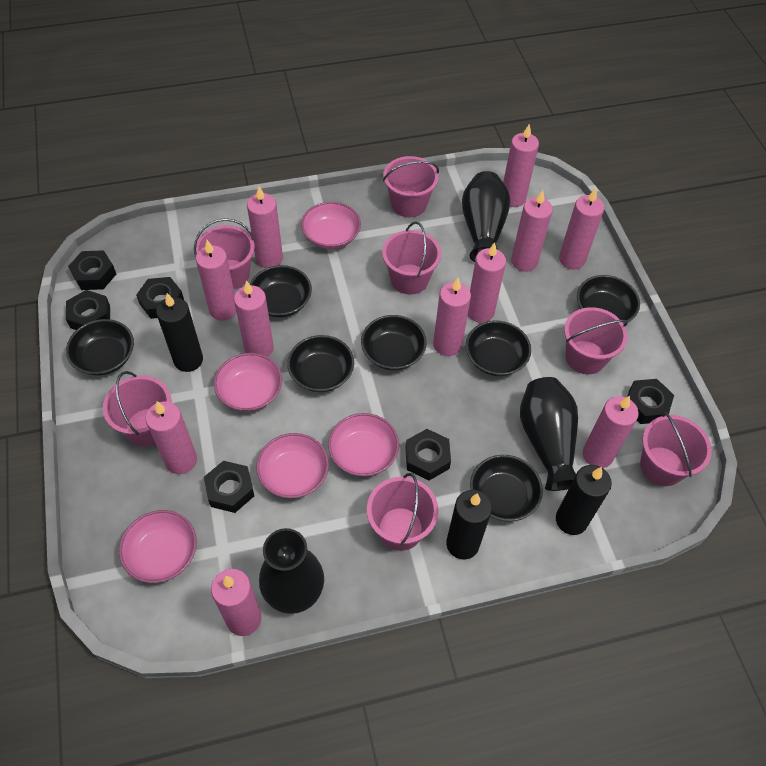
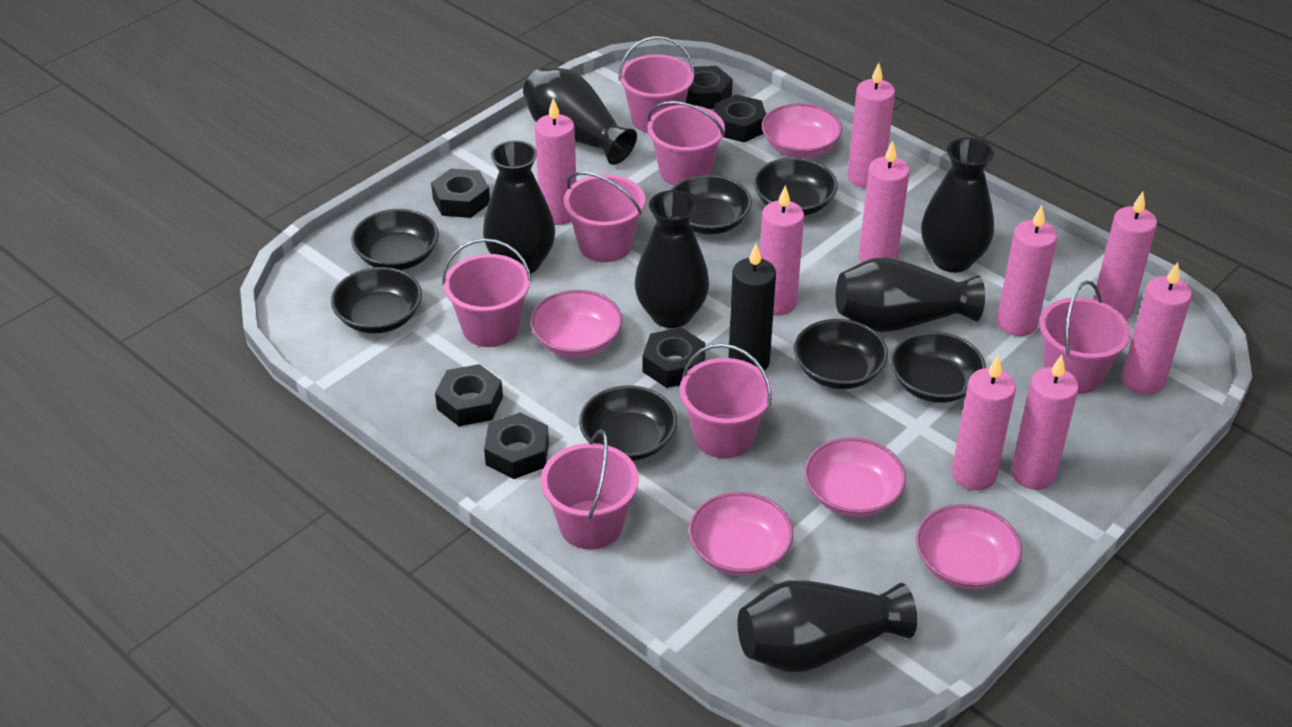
black candle: 3 -> 1
black vase: 3 -> 6
pink candle: 11 -> 9

